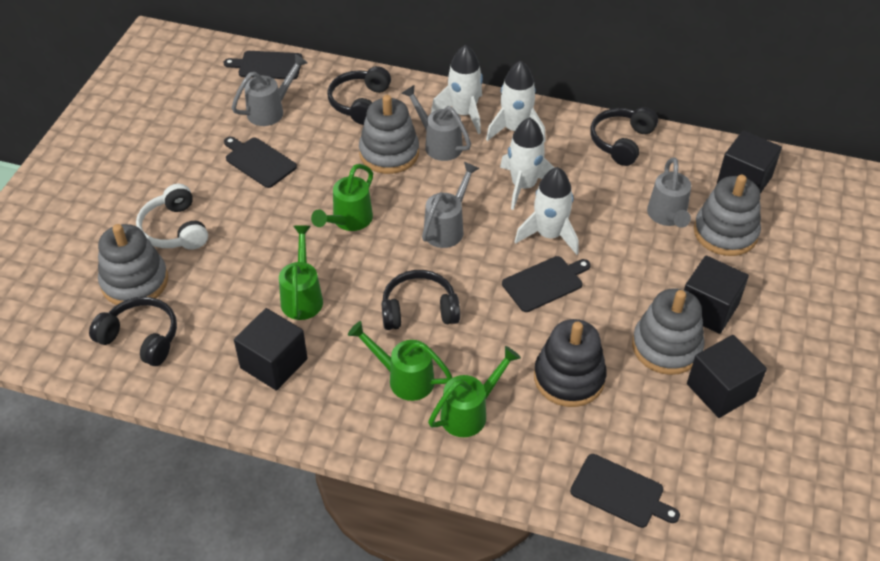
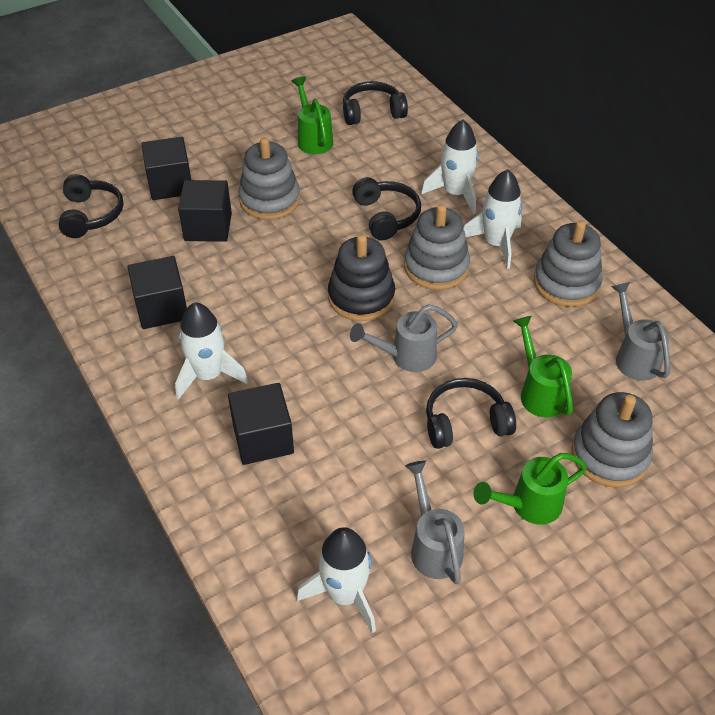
black cutting board: 4 -> 0
green watering can: 4 -> 3
grey watering can: 4 -> 3
white headphones: 1 -> 0

